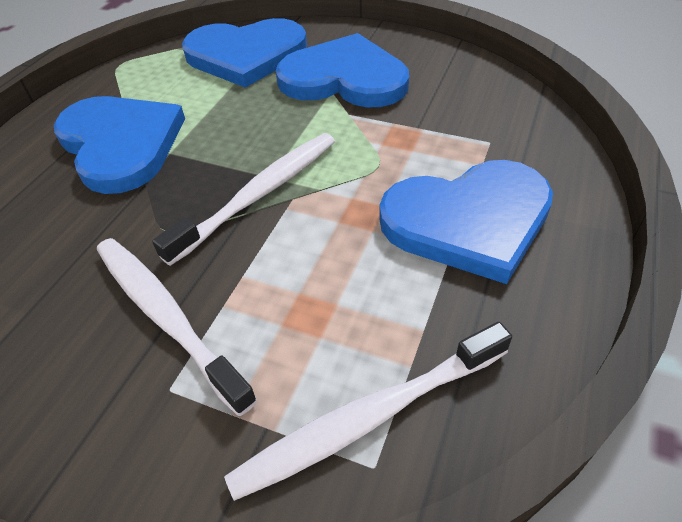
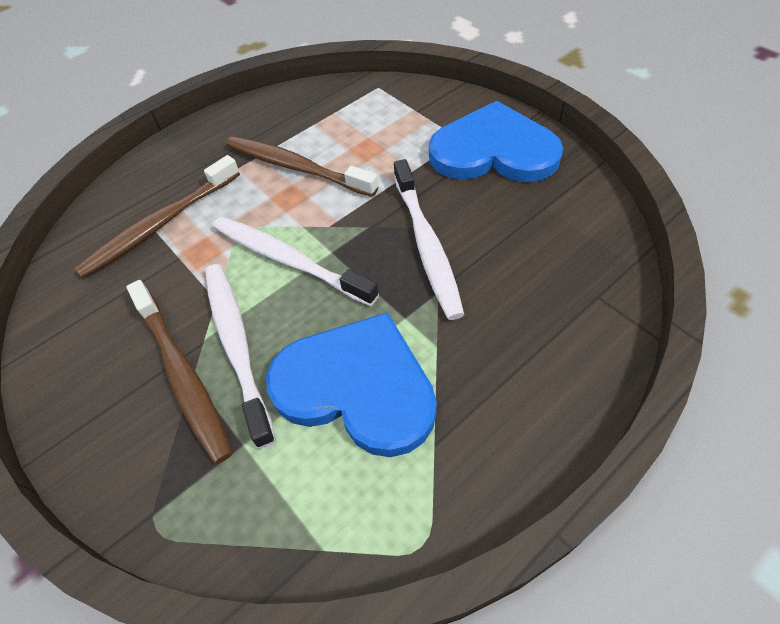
blue heart: 4 -> 2
brown toothbrush: 0 -> 3

